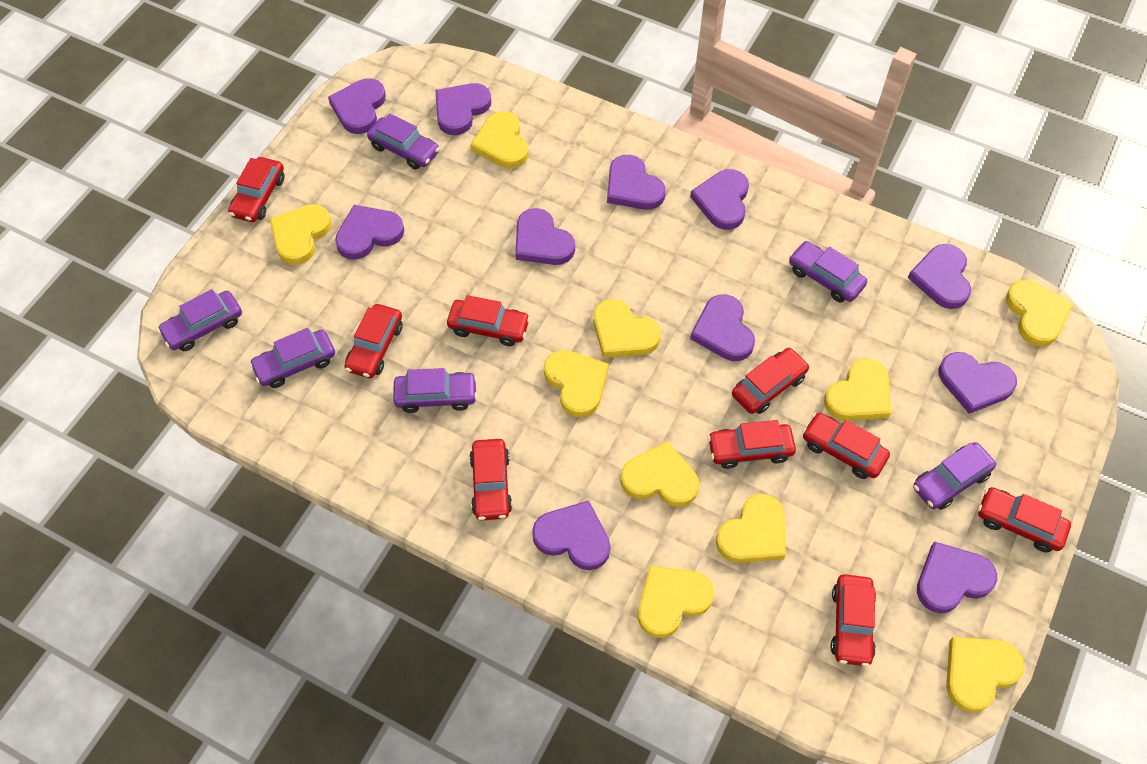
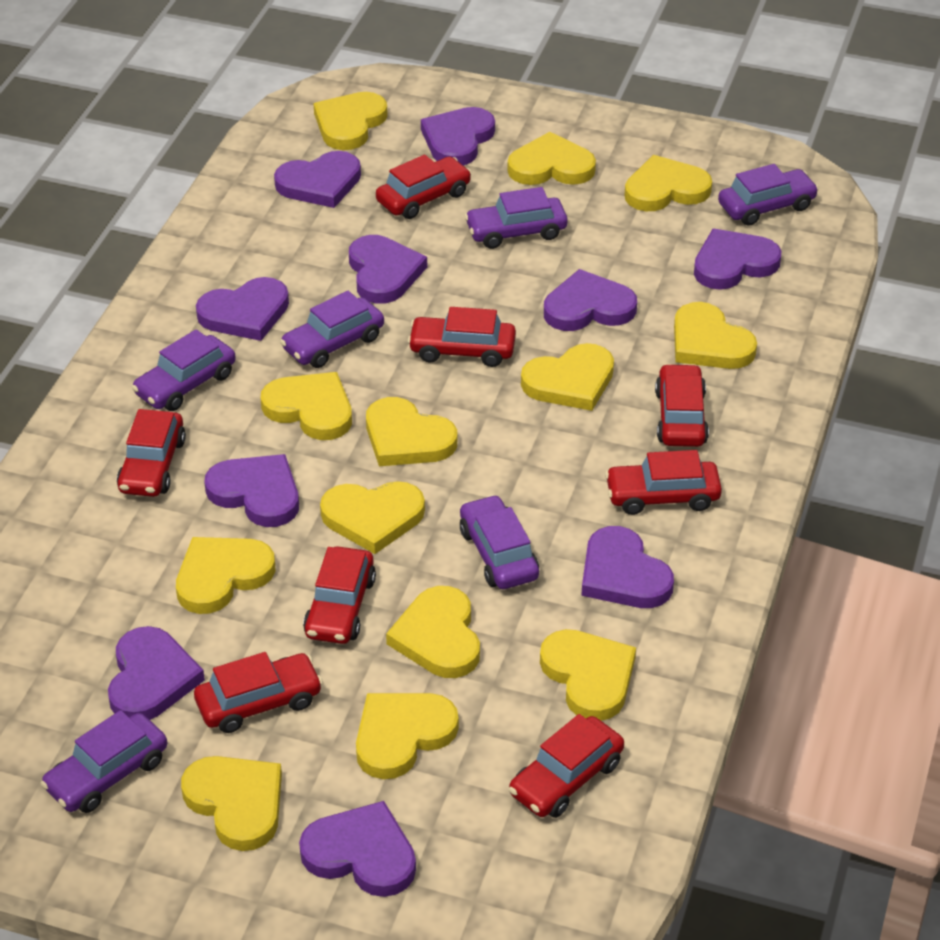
purple heart: 11 -> 10
red car: 9 -> 8
yellow heart: 10 -> 13

